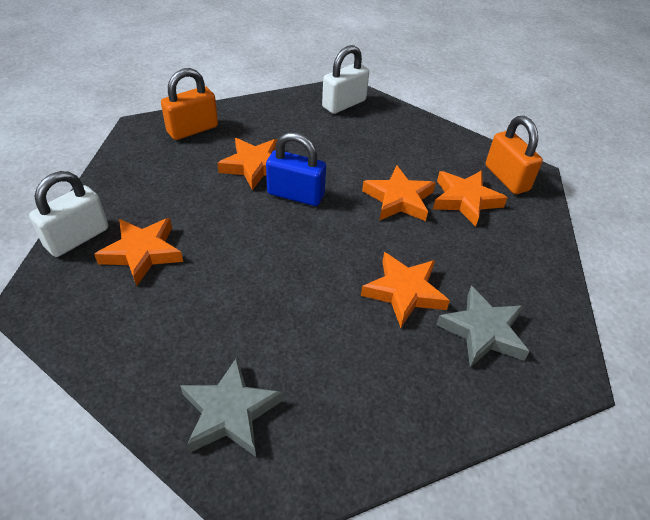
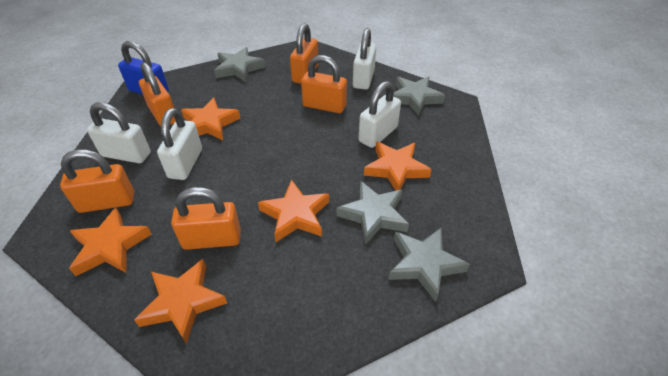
grey star: 2 -> 4
orange padlock: 2 -> 5
white padlock: 2 -> 4

